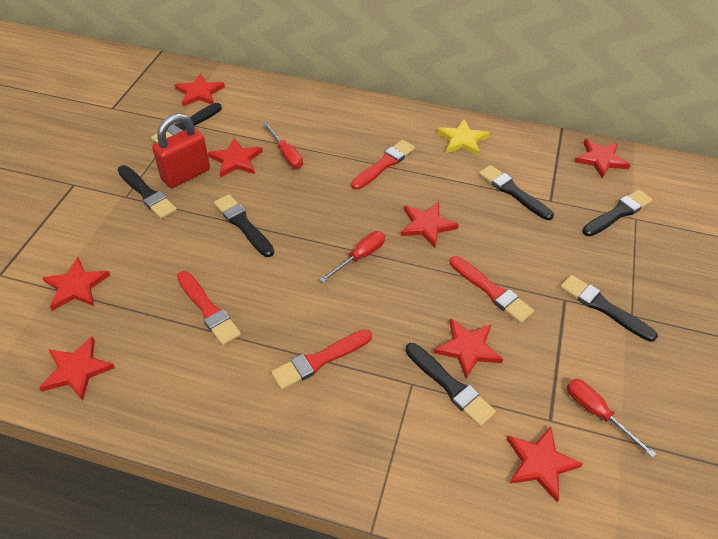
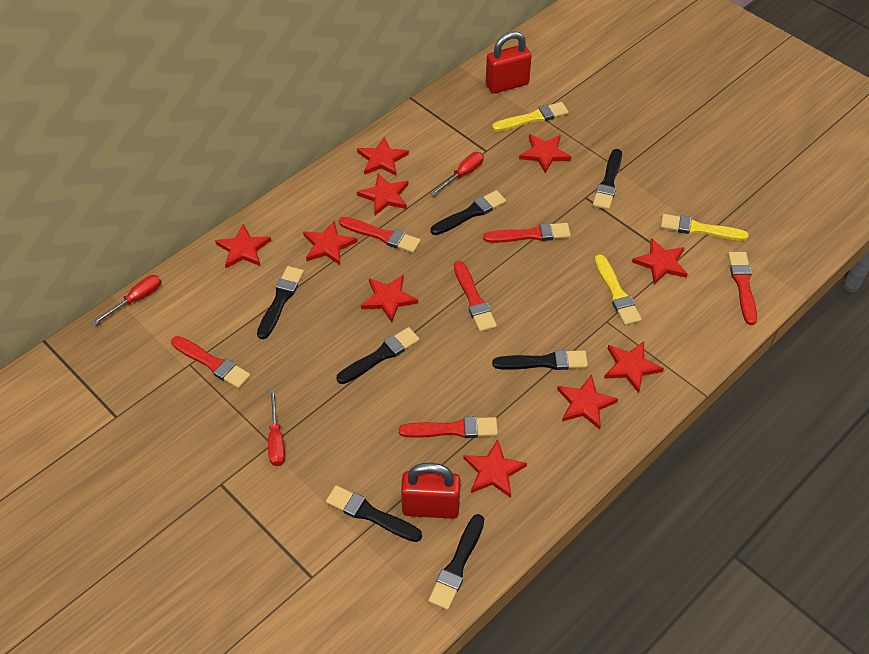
red brush: 4 -> 6
red padlock: 1 -> 2
red star: 8 -> 10
yellow brush: 0 -> 3
yellow star: 1 -> 0

